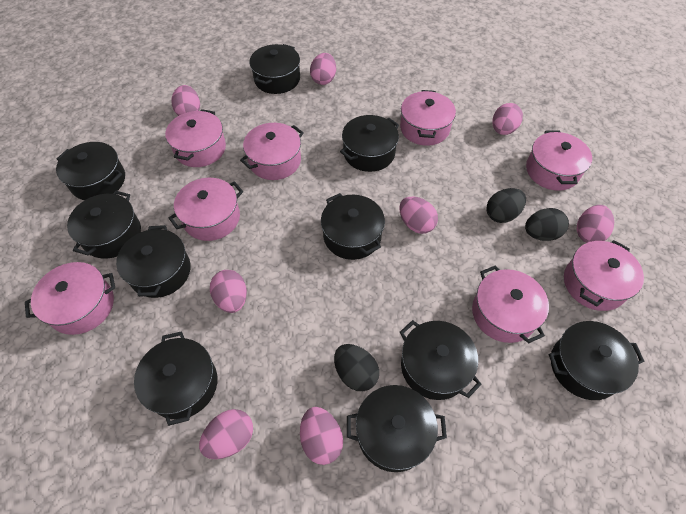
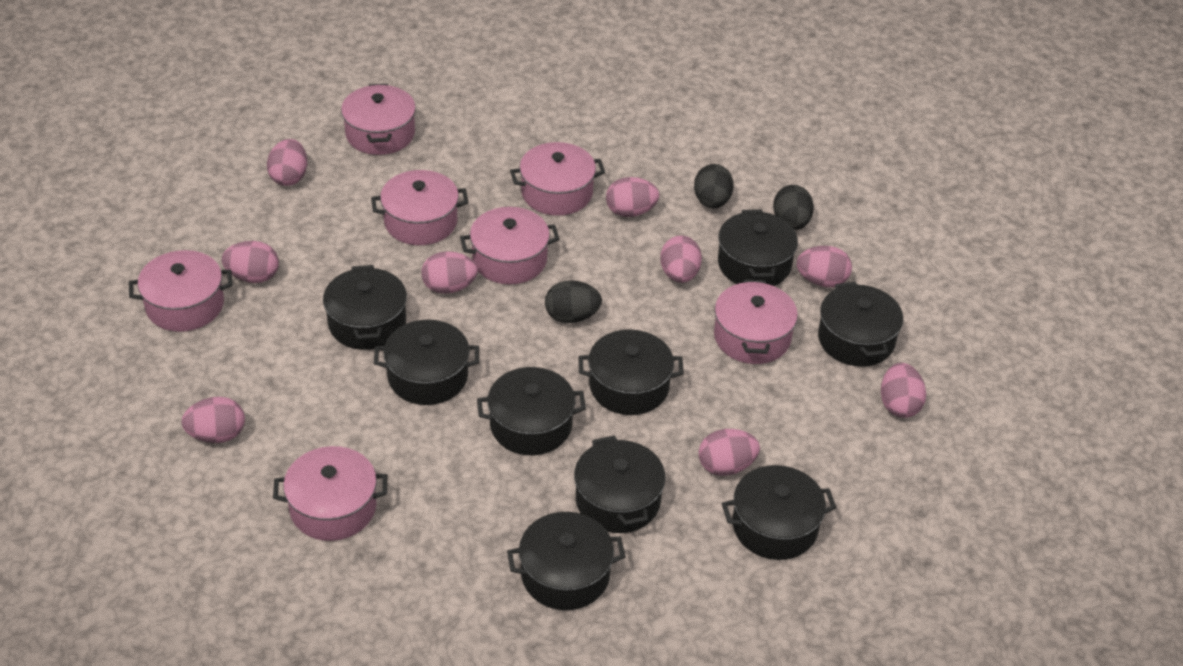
black pot: 10 -> 9
pink egg: 8 -> 9
pink pot: 8 -> 7

